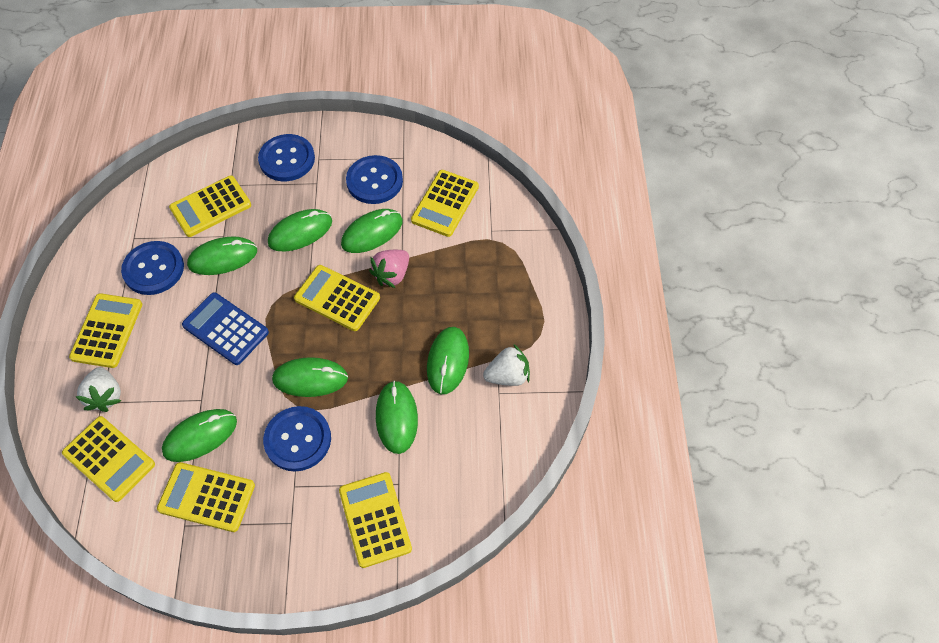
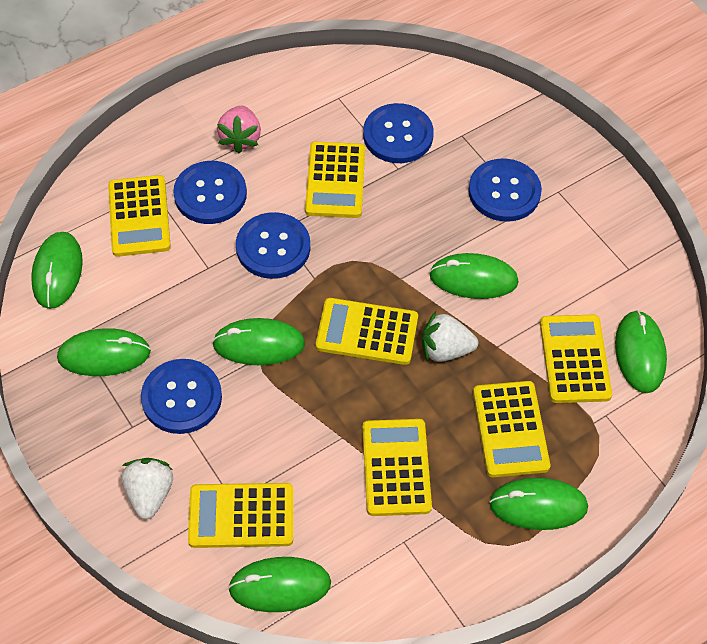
blue button: 4 -> 5
blue calculator: 1 -> 0

